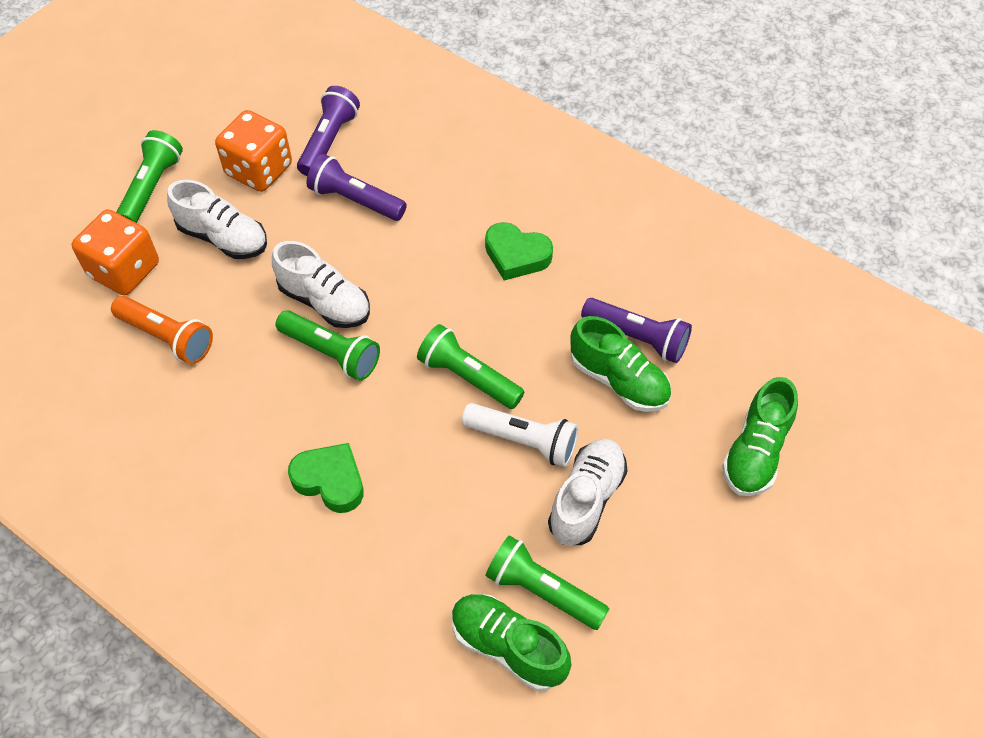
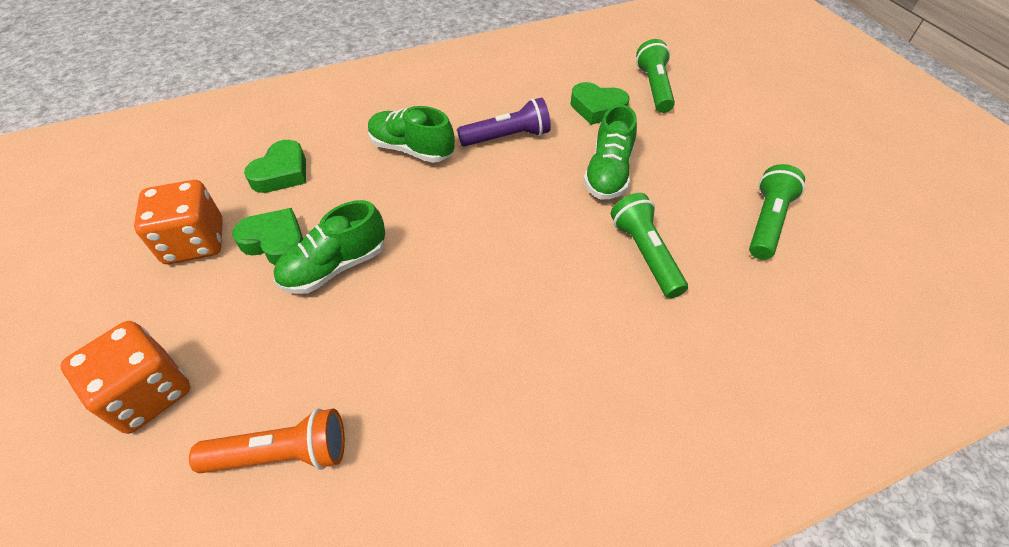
green flashlight: 4 -> 3
green heart: 2 -> 3
purple flashlight: 3 -> 1
white flashlight: 1 -> 0
white shoe: 3 -> 0

